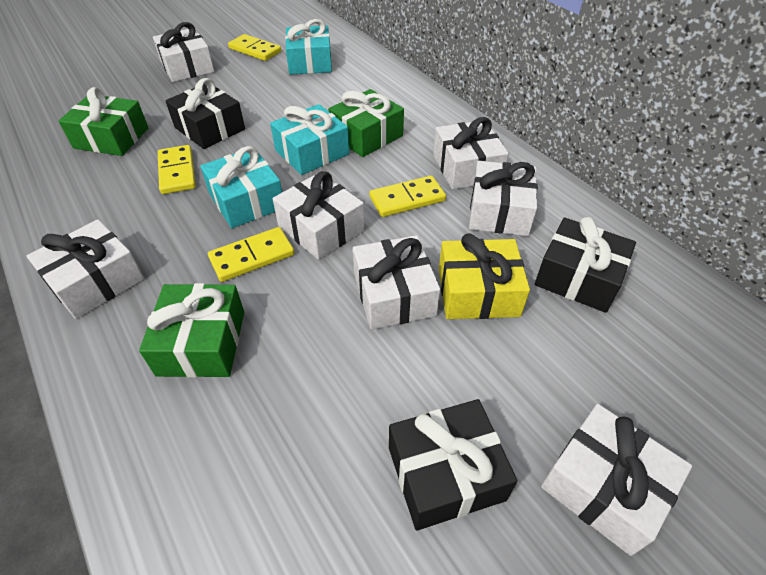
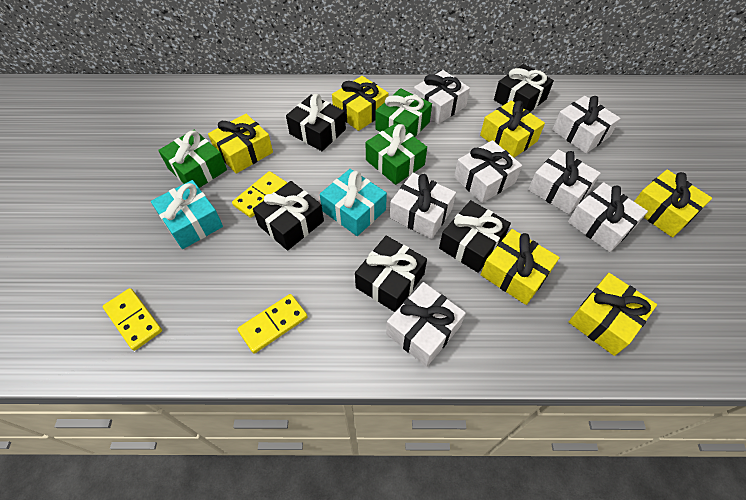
black gift: 3 -> 5
turquoise gift: 3 -> 2
yellow domino: 4 -> 3
yellow gift: 1 -> 6

